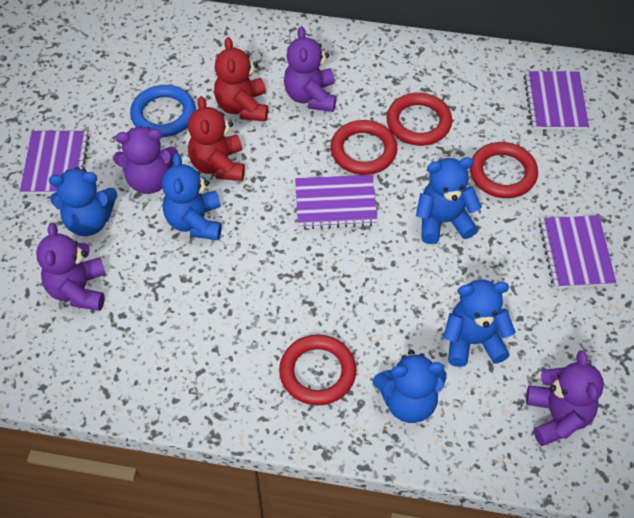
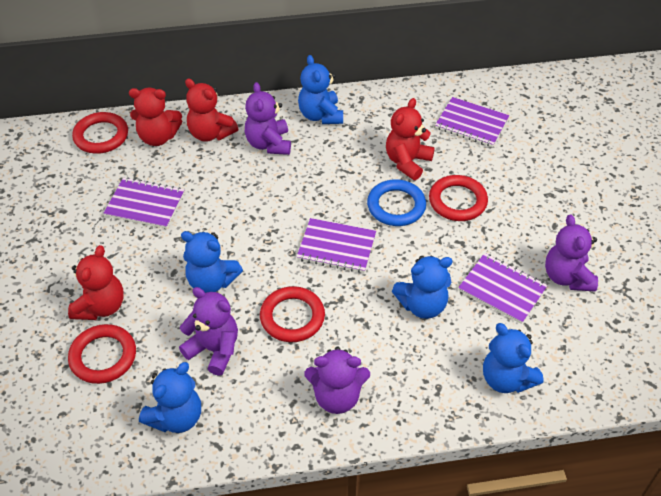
red teddy bear: 2 -> 4

